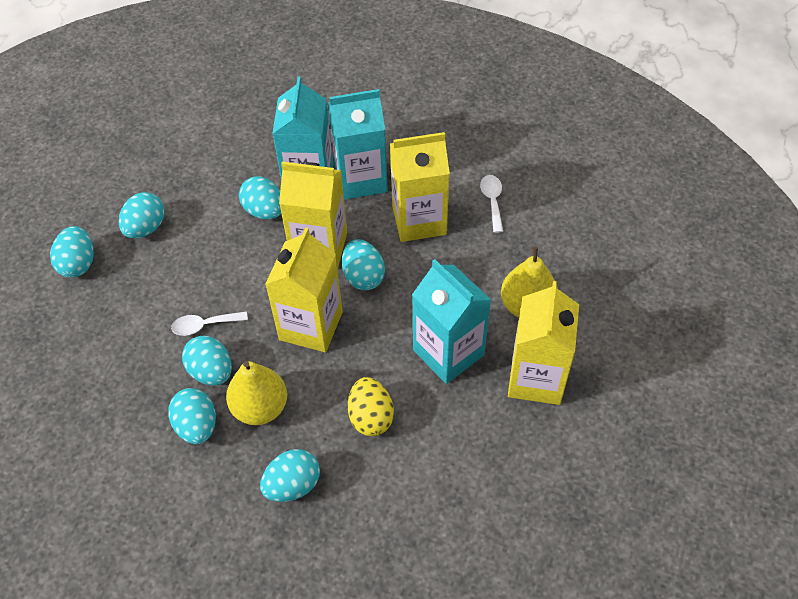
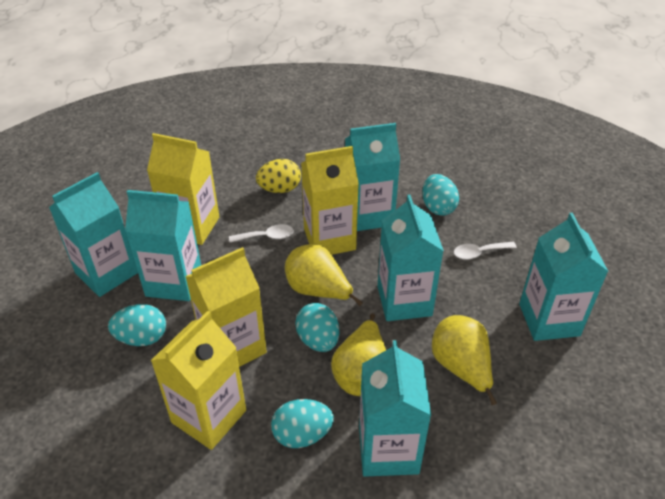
turquoise carton: 3 -> 6
turquoise egg: 7 -> 4
yellow pear: 2 -> 3

